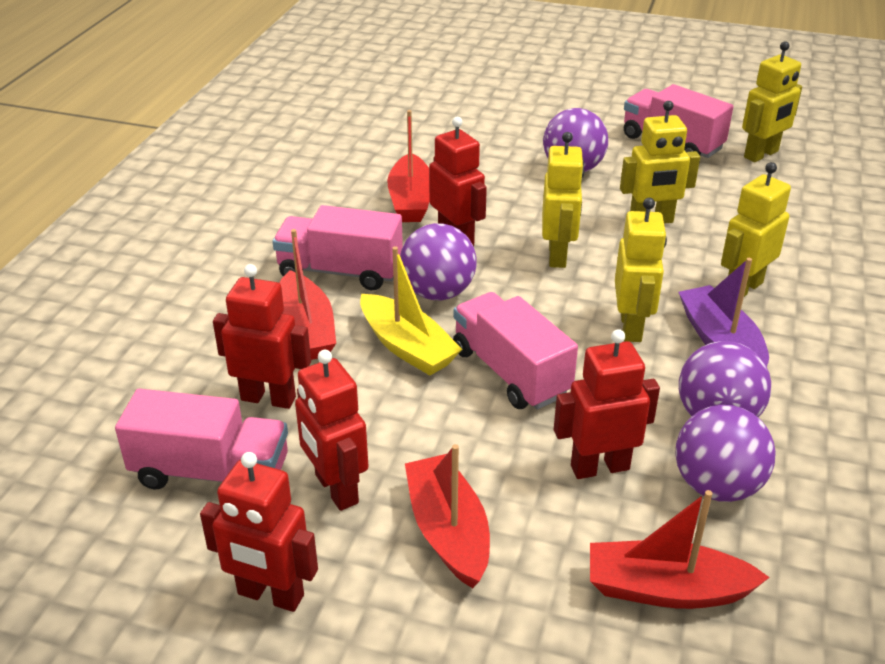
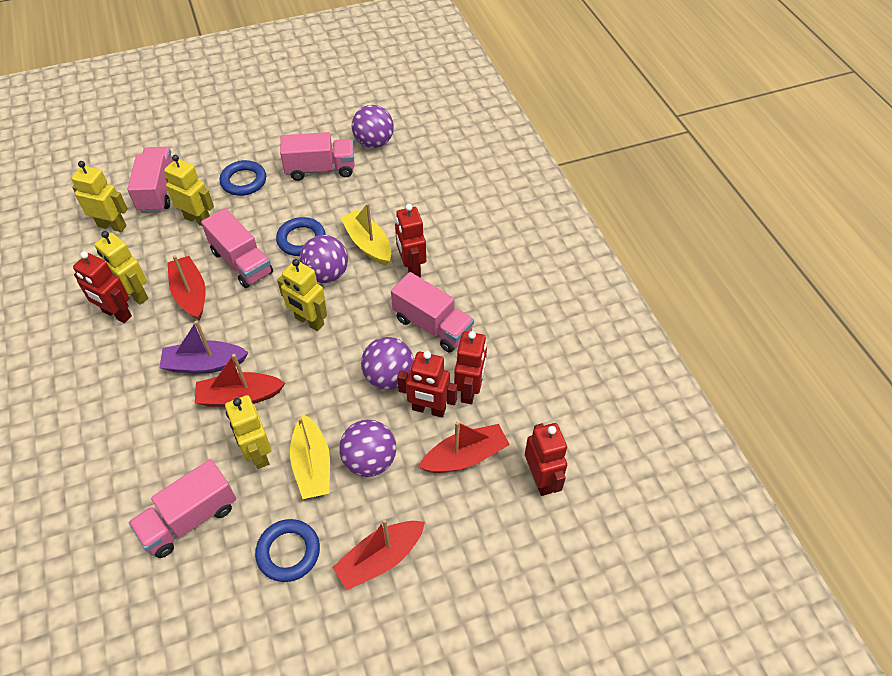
blue ring: 0 -> 3
pink truck: 4 -> 5
yellow boat: 1 -> 2

